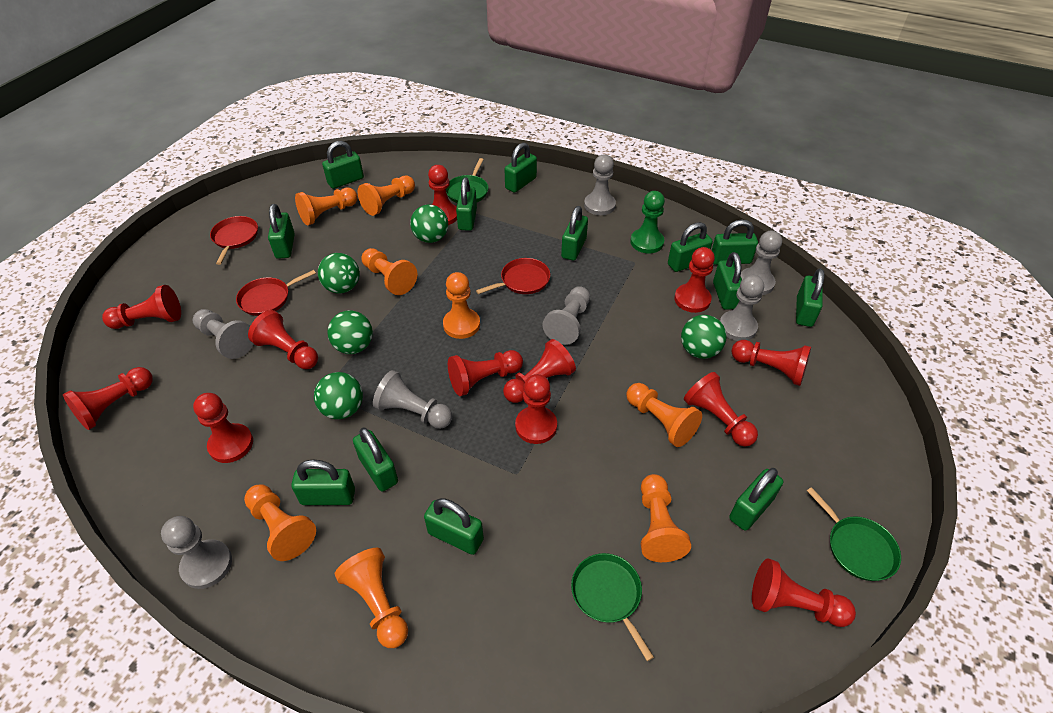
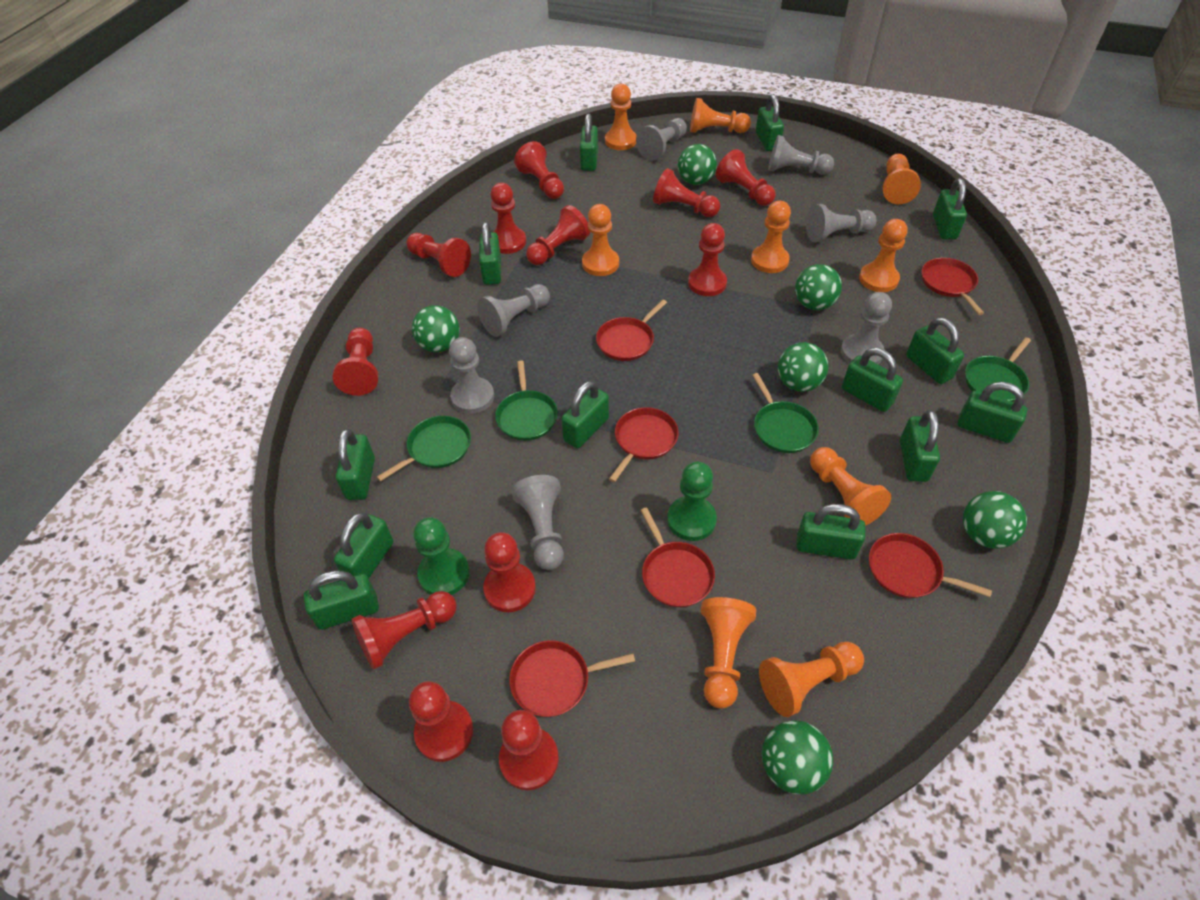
green ball: 5 -> 6
green pan: 3 -> 4
green pawn: 1 -> 2
orange pawn: 8 -> 9
red pan: 3 -> 6

